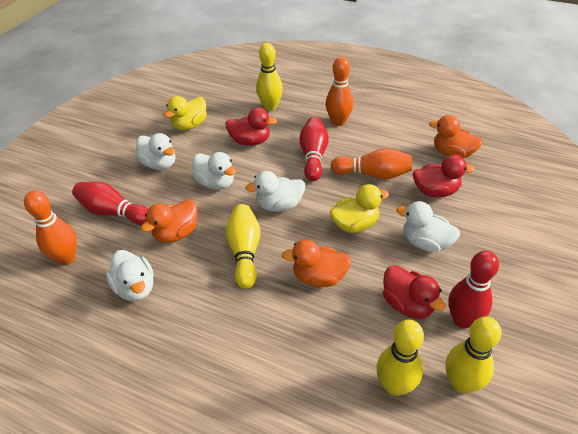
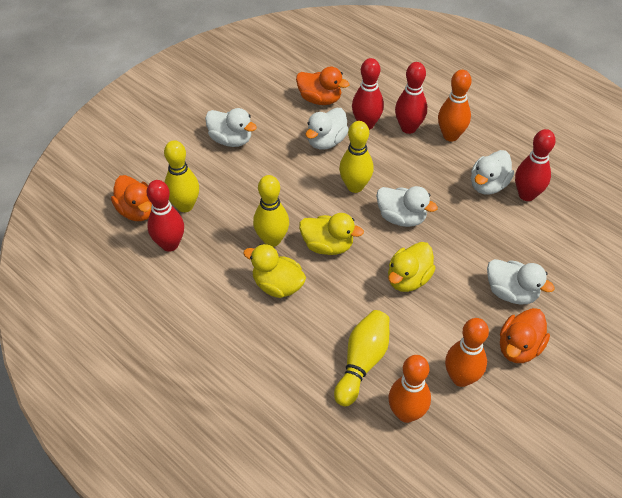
red bowling pin: 3 -> 4
red duck: 3 -> 0
yellow duck: 2 -> 3

